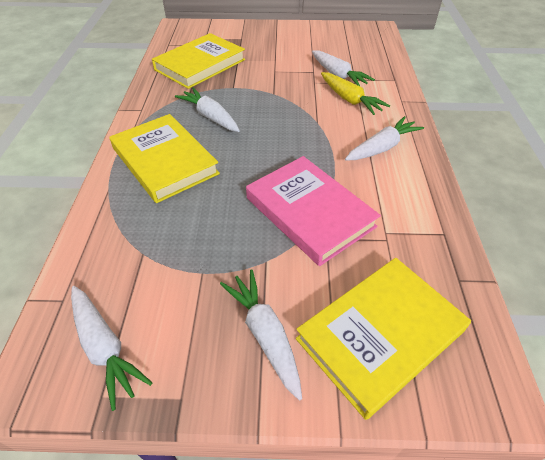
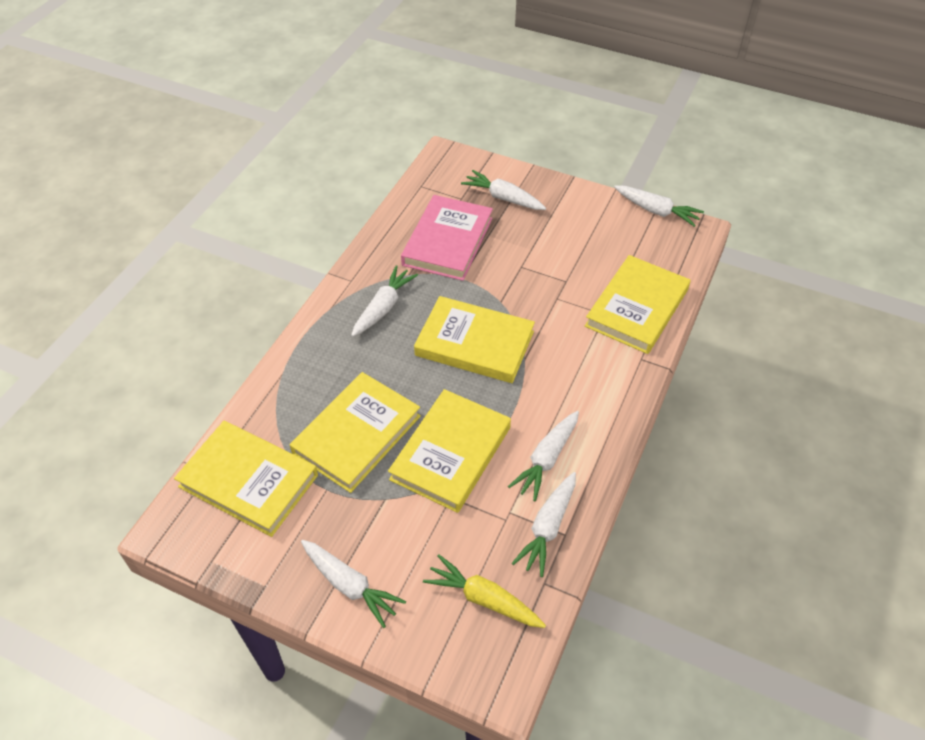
white carrot: 5 -> 6
yellow book: 3 -> 5

